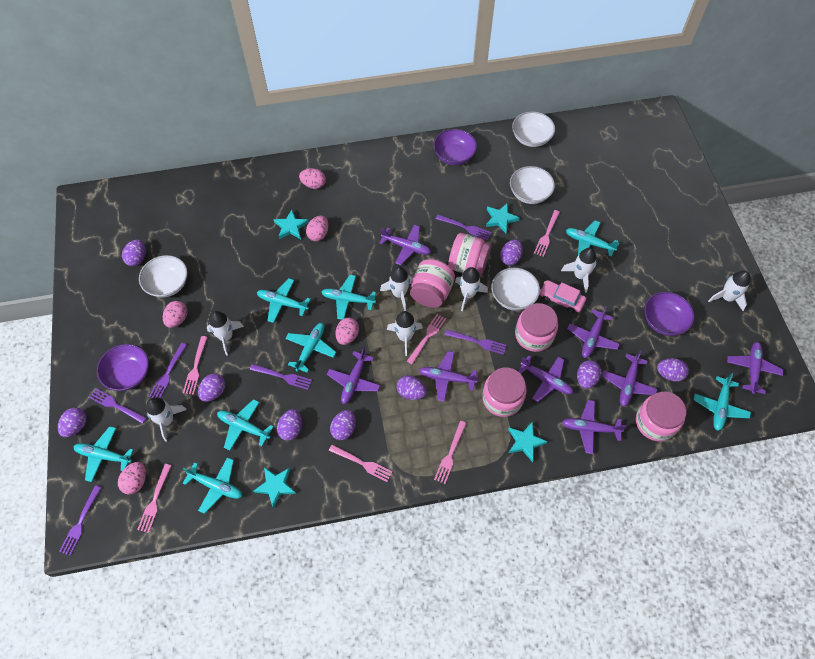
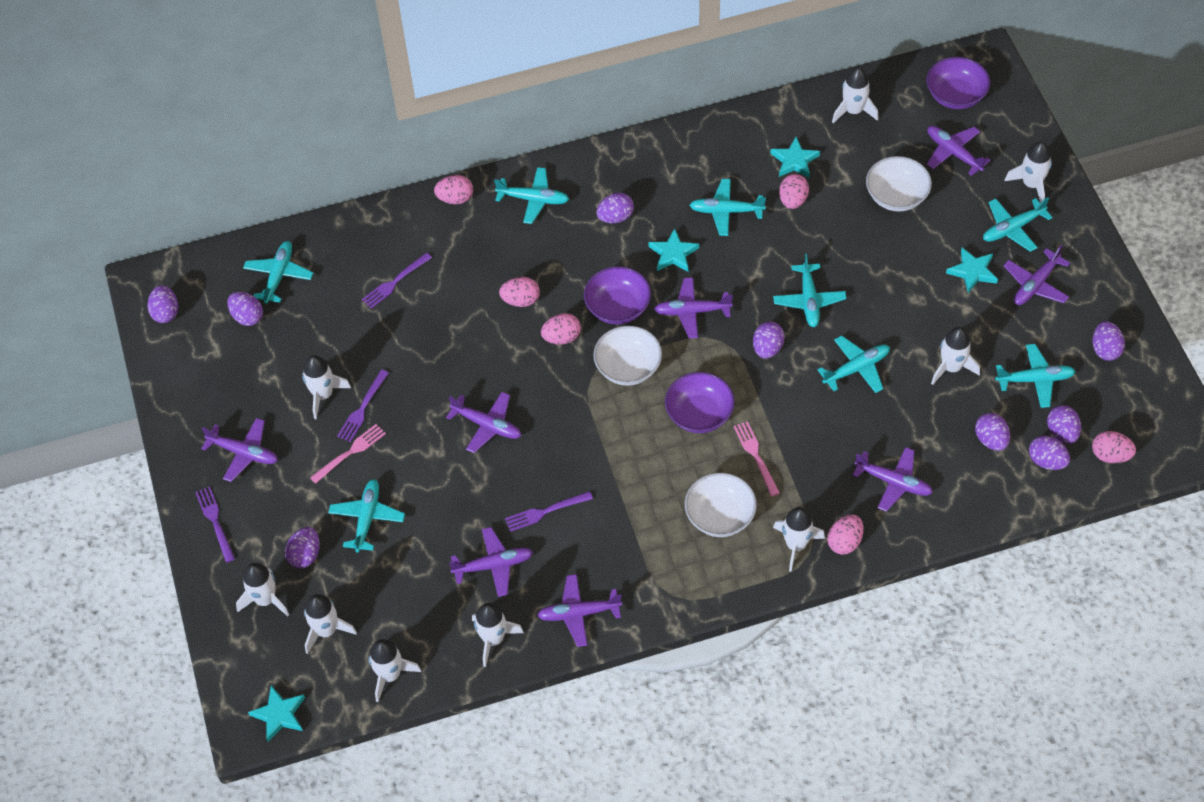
pink car: 1 -> 0
pink egg: 5 -> 6
pink fork: 6 -> 2
pink jar: 5 -> 0
purple fork: 6 -> 4
white bowl: 4 -> 3
white rocket: 7 -> 9

